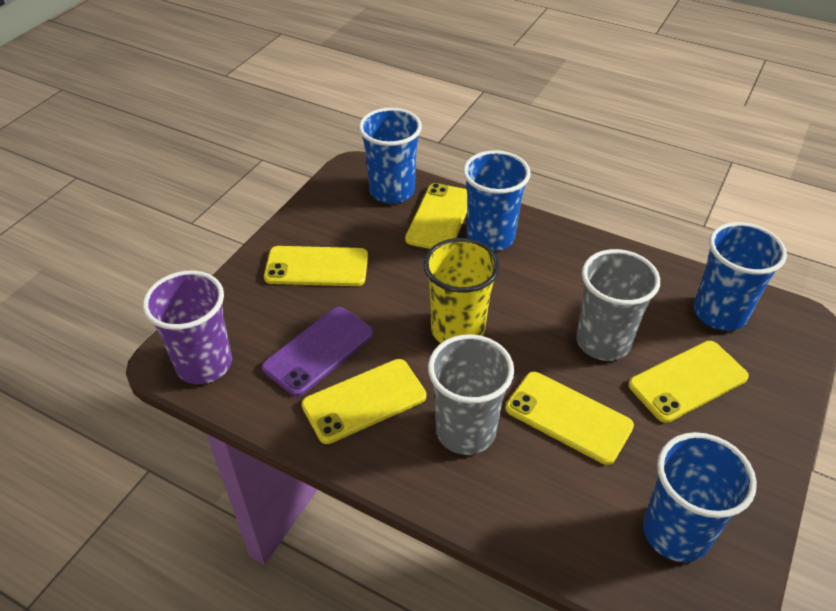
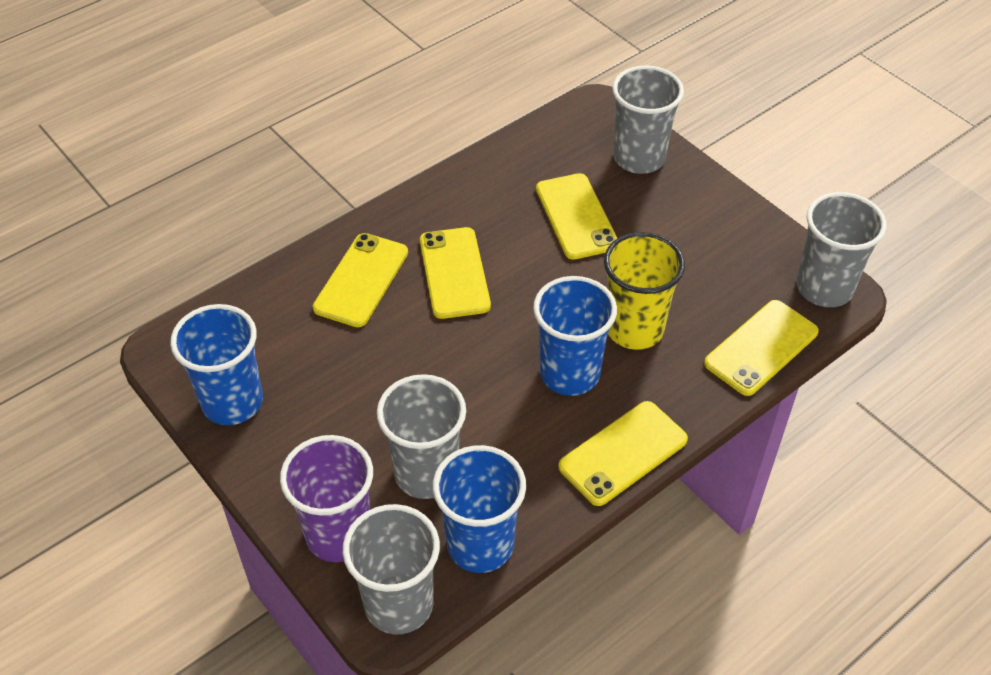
blue cup: 4 -> 3
grey cup: 2 -> 4
purple phone: 1 -> 0

